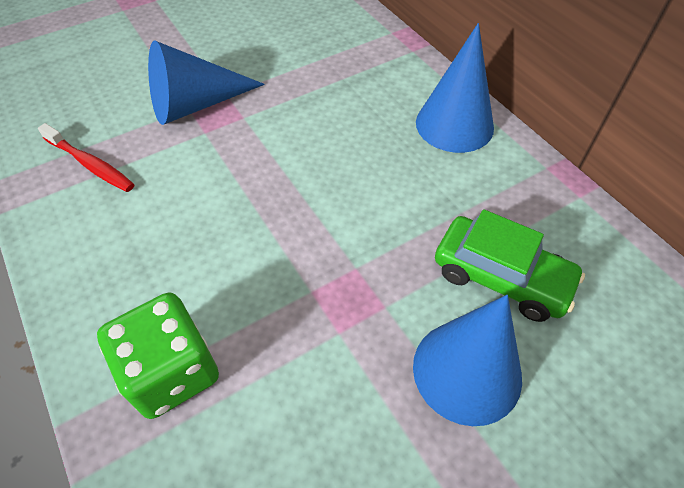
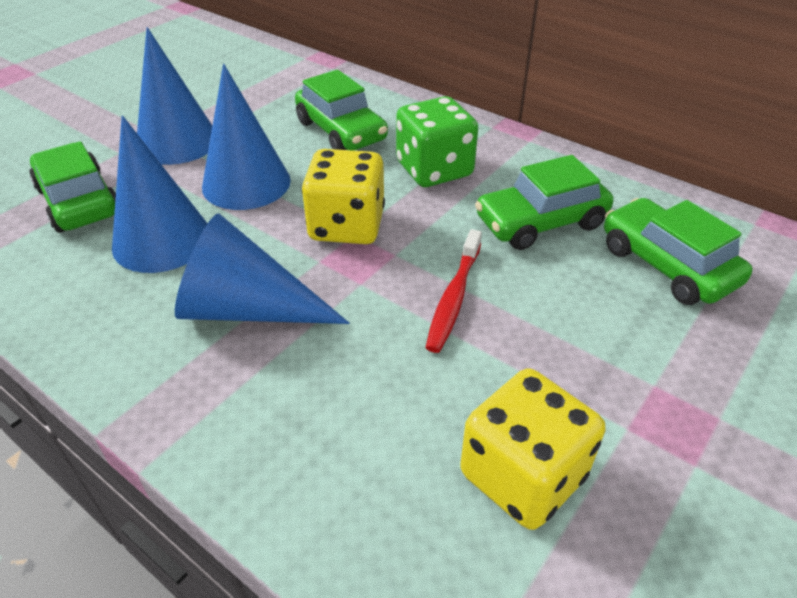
blue cone: 3 -> 4
green car: 1 -> 4
yellow dice: 0 -> 2

